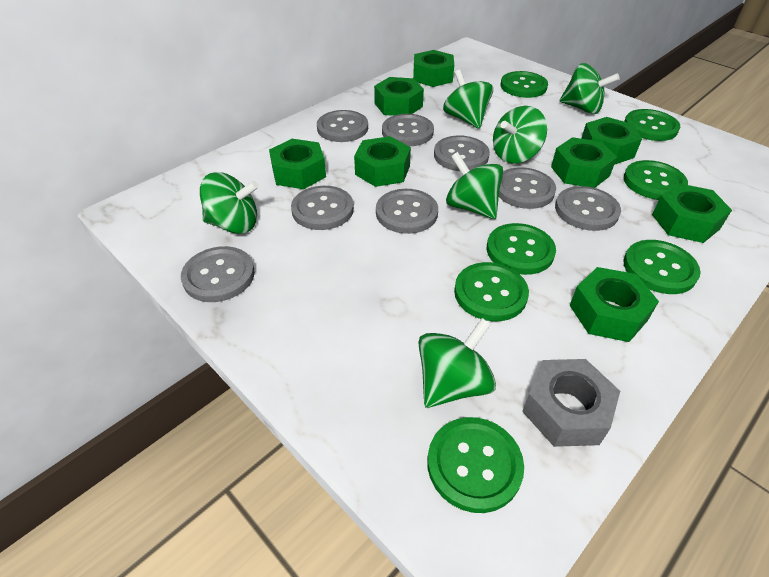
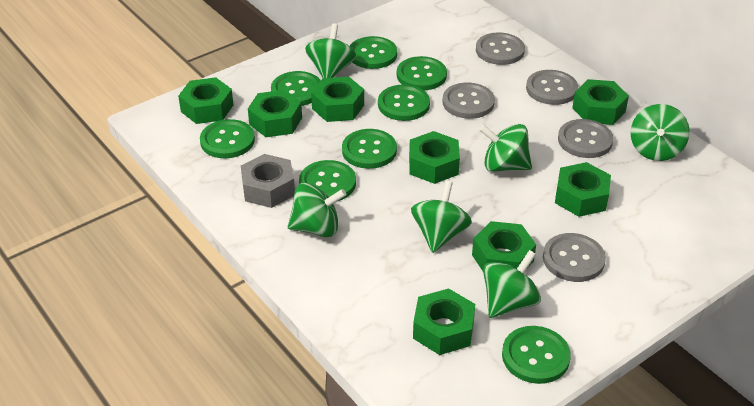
green button: 7 -> 8
grey button: 8 -> 5

